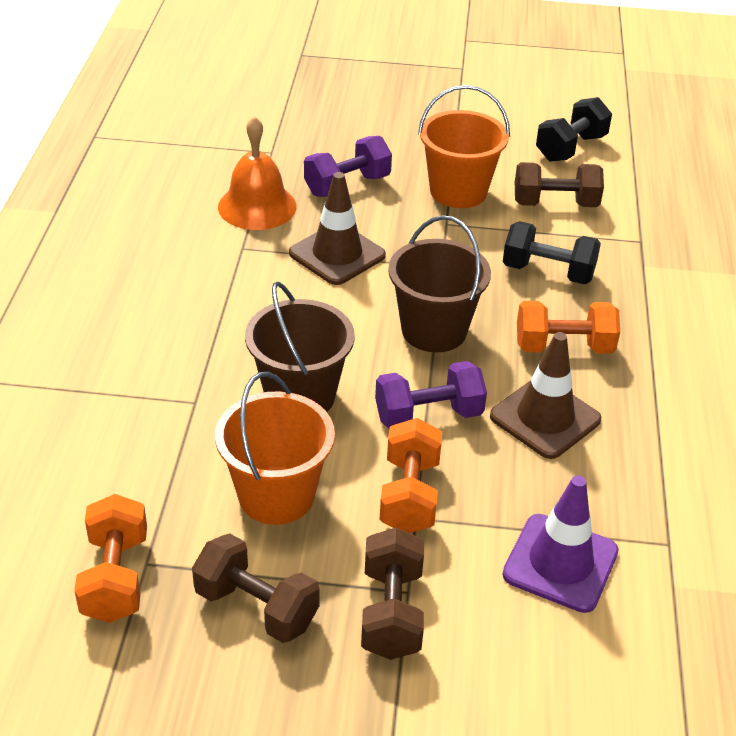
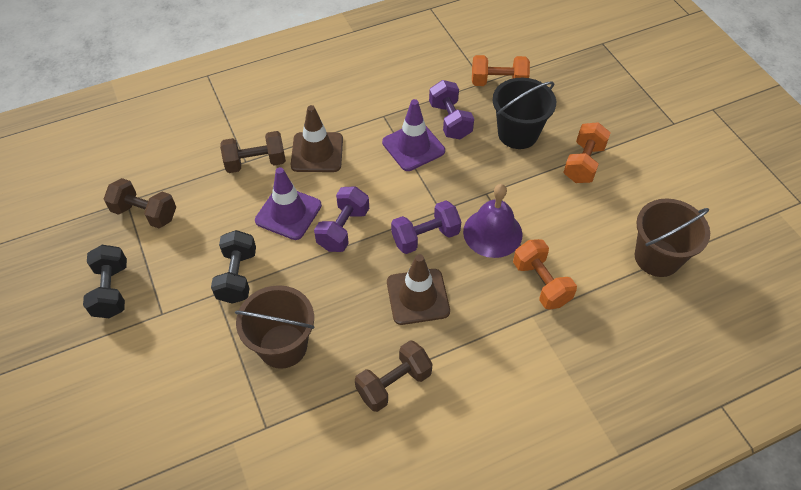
black bucket: 0 -> 1
orange bell: 1 -> 0
orange bucket: 2 -> 0
purple bell: 0 -> 1
purple dumbbell: 2 -> 3
purple traffic cone: 1 -> 2

